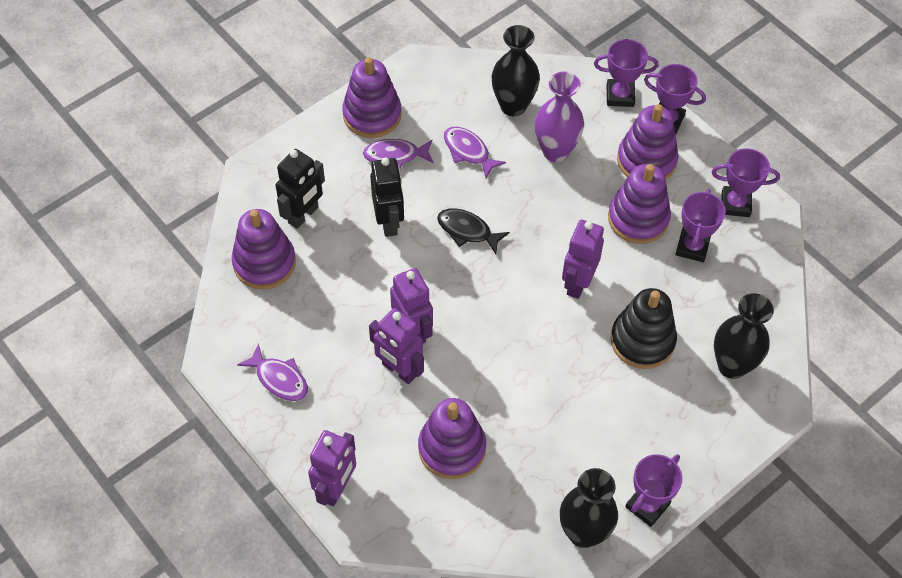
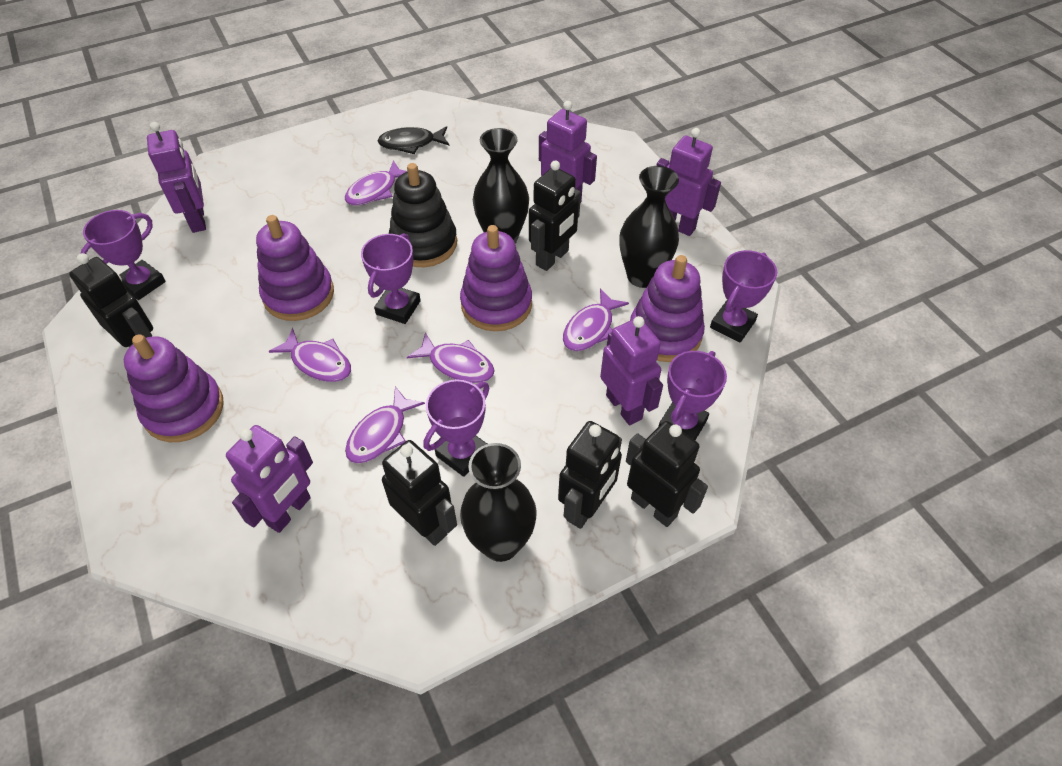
black robot: 2 -> 5
purple fish: 3 -> 5
purple robot: 4 -> 5
purple stacking toy: 5 -> 4
purple vase: 1 -> 0

